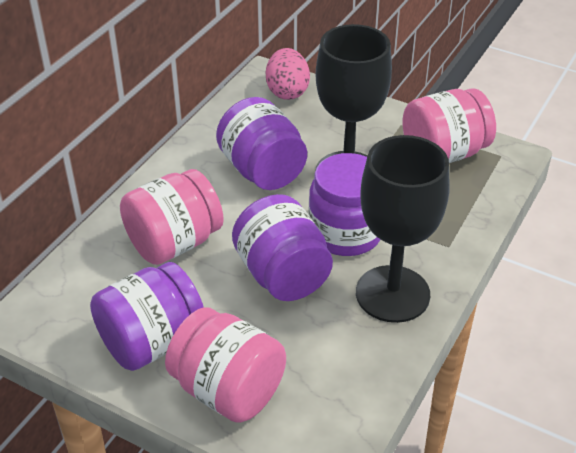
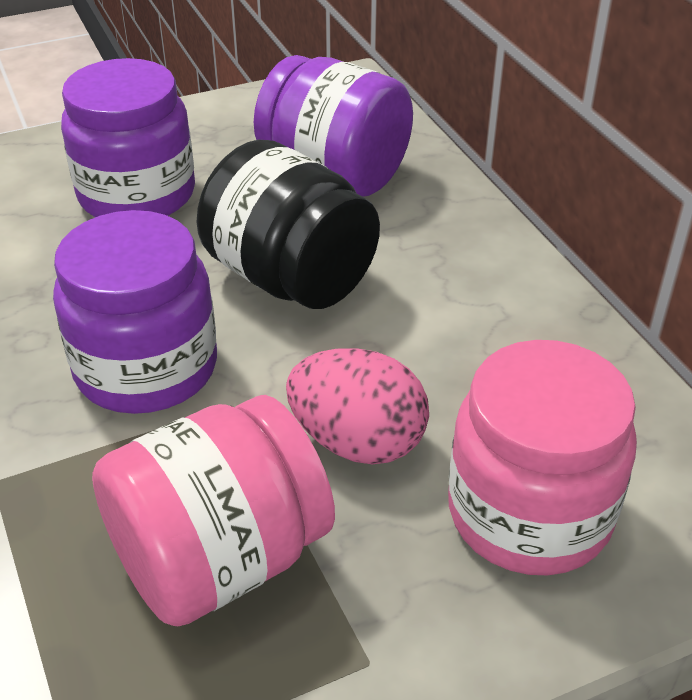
black goblet: 2 -> 0
black jar: 0 -> 1
pink jar: 3 -> 2
purple jar: 4 -> 3

